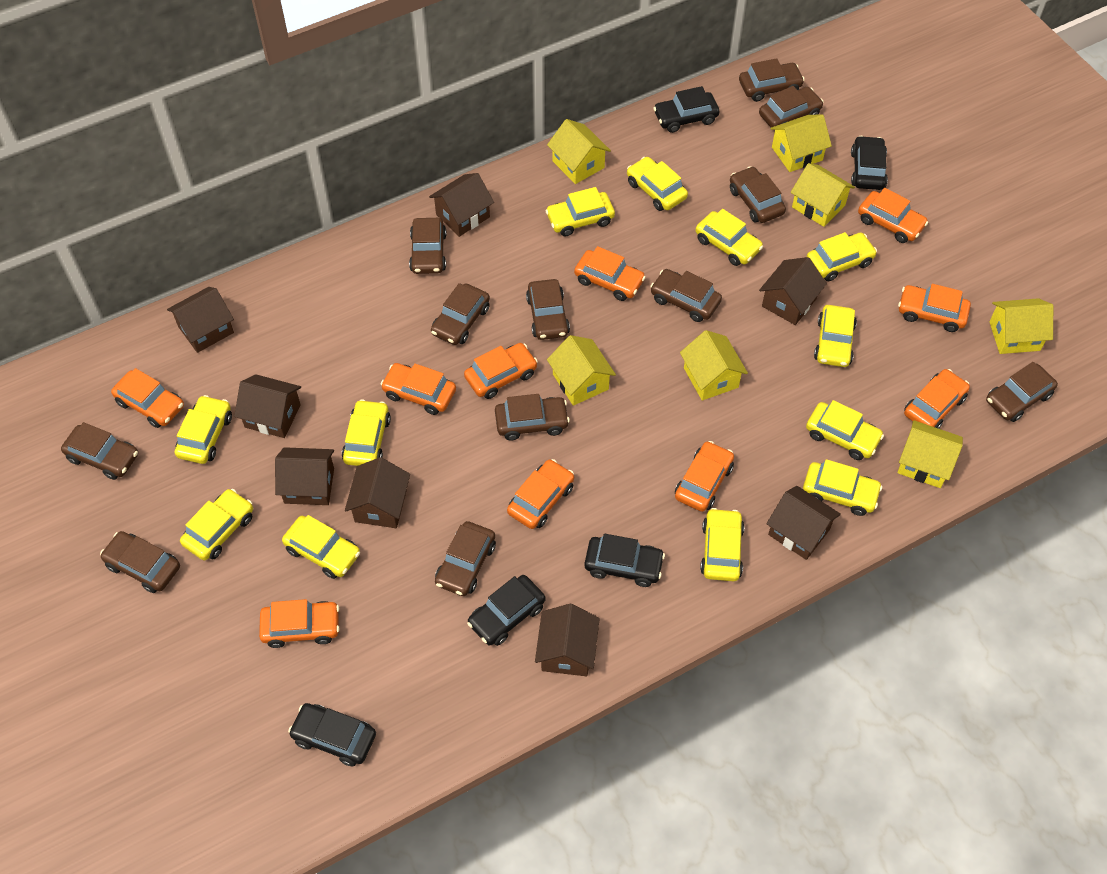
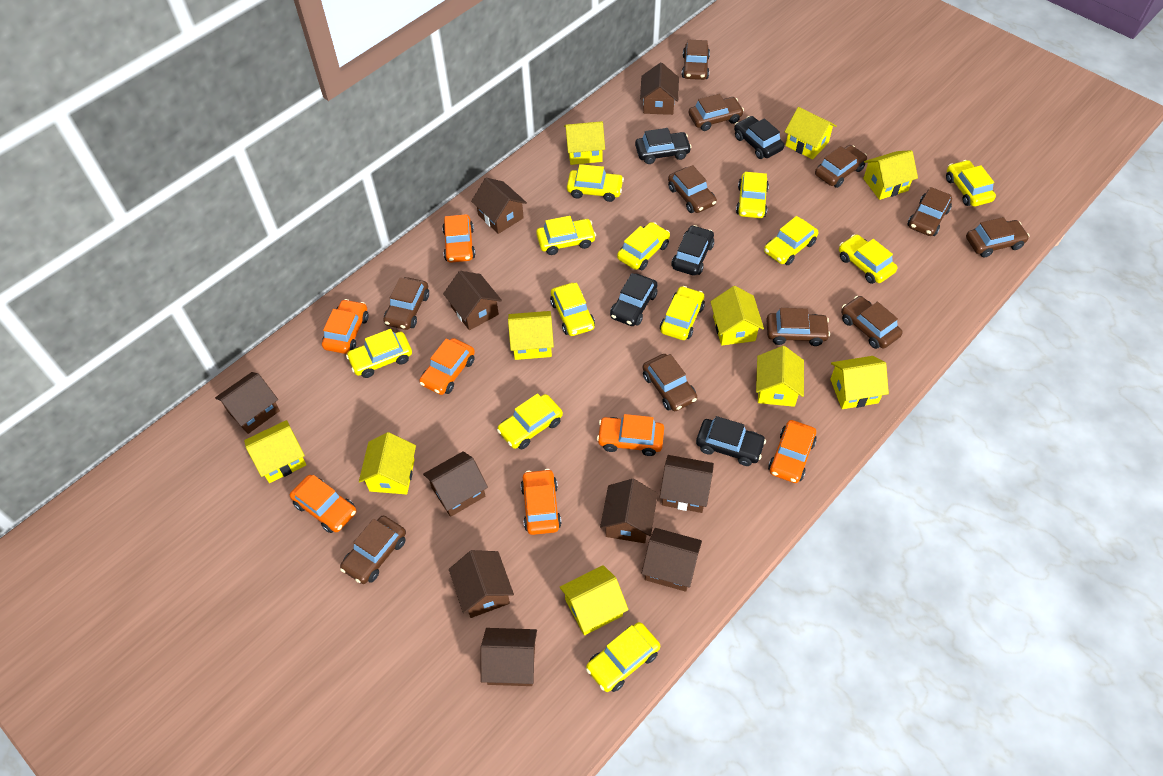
brown car: 12 -> 11
brown house: 8 -> 10
orange car: 10 -> 7
yellow house: 7 -> 10

